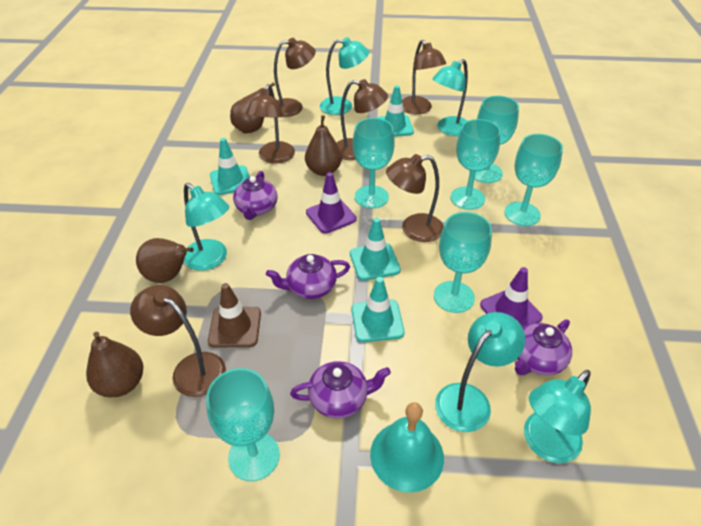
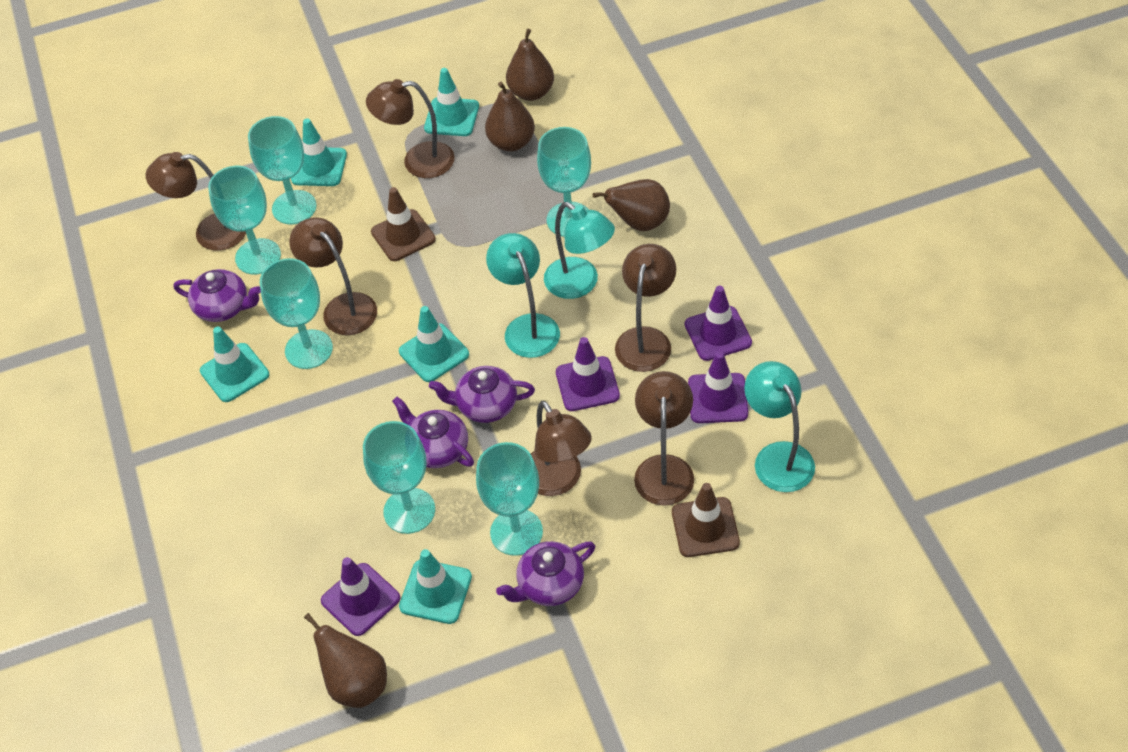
brown traffic cone: 1 -> 2
purple traffic cone: 2 -> 4
turquoise bell: 1 -> 0
turquoise lamp: 5 -> 3
turquoise traffic cone: 4 -> 5

